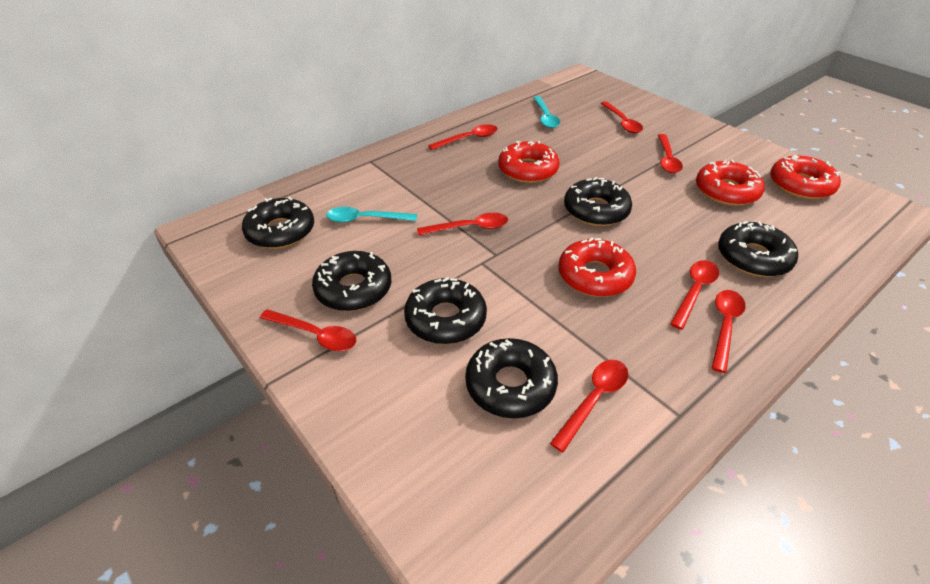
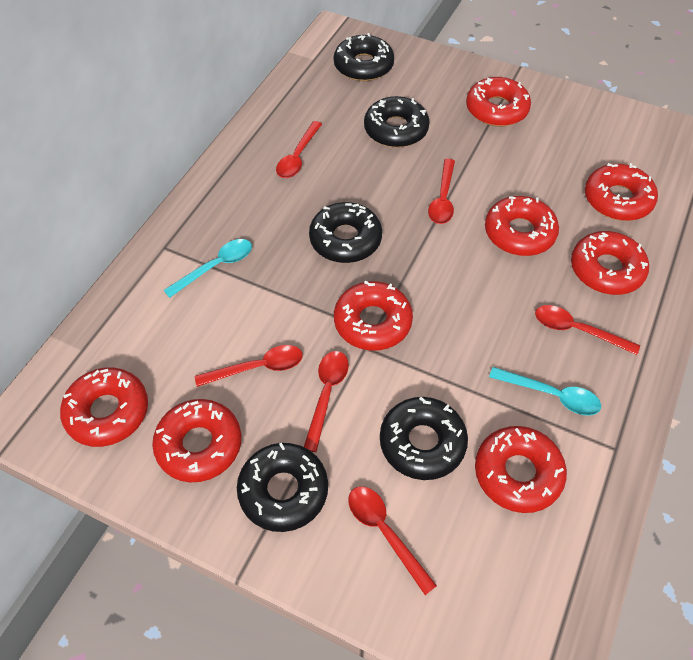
black donut: 6 -> 5
red donut: 4 -> 8
red spoon: 8 -> 6

